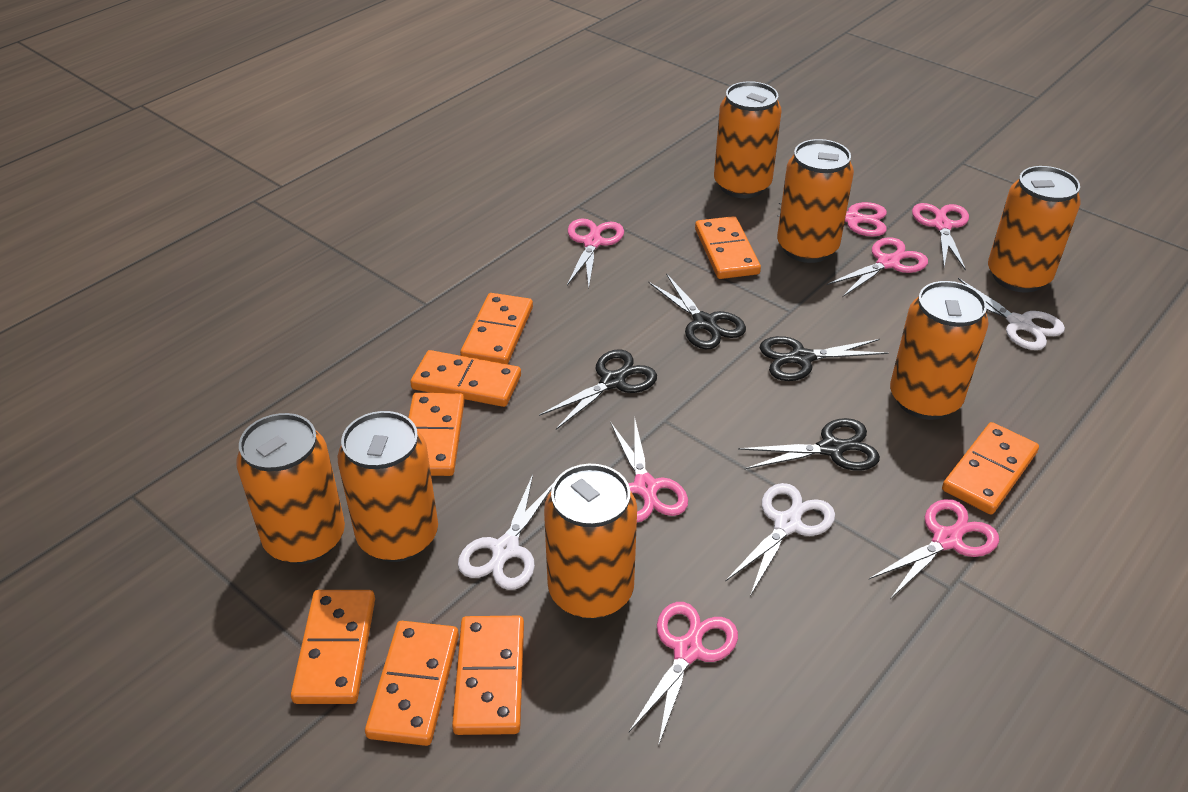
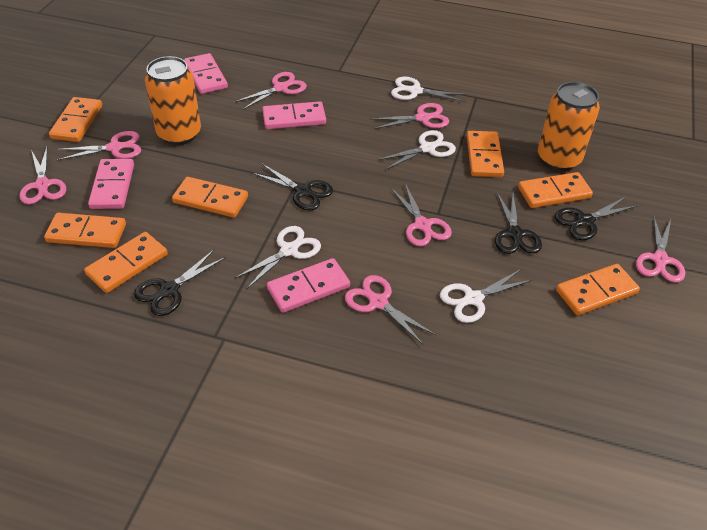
orange can: 7 -> 2
orange domino: 8 -> 7
pink domino: 0 -> 4
white scissors: 3 -> 4

